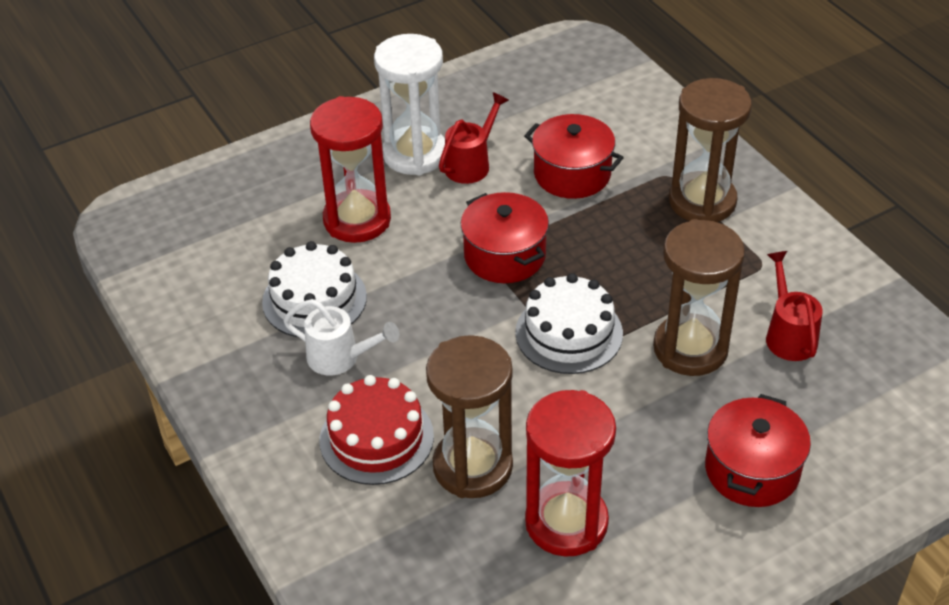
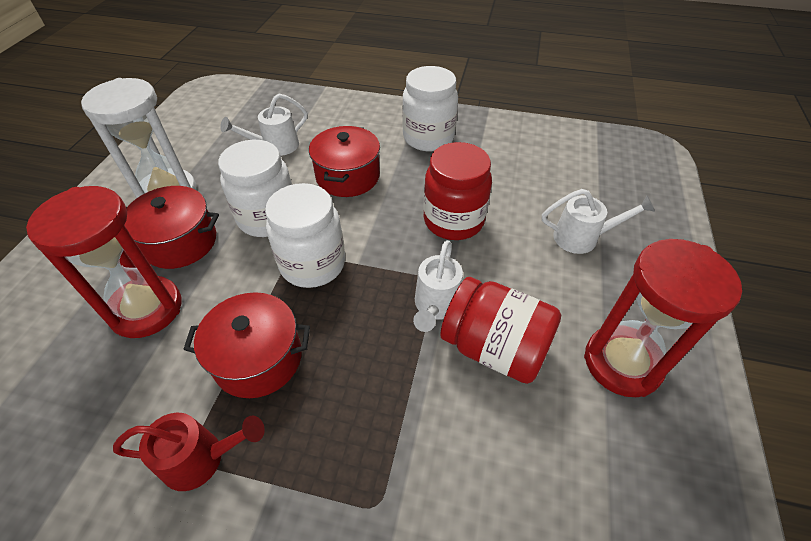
brown hourglass: 3 -> 0
red cake: 1 -> 0
red jar: 0 -> 2
red watering can: 2 -> 1
white cake: 2 -> 0
white jar: 0 -> 3
white watering can: 1 -> 3

